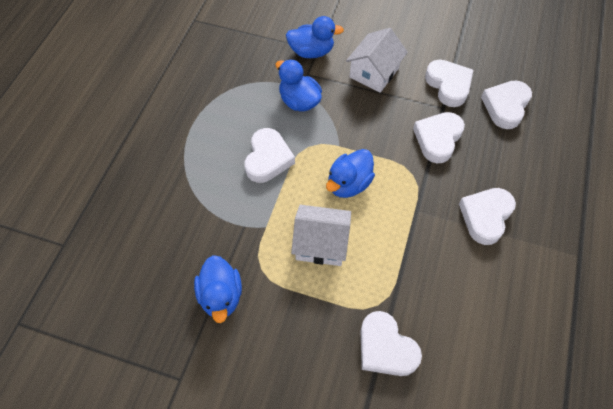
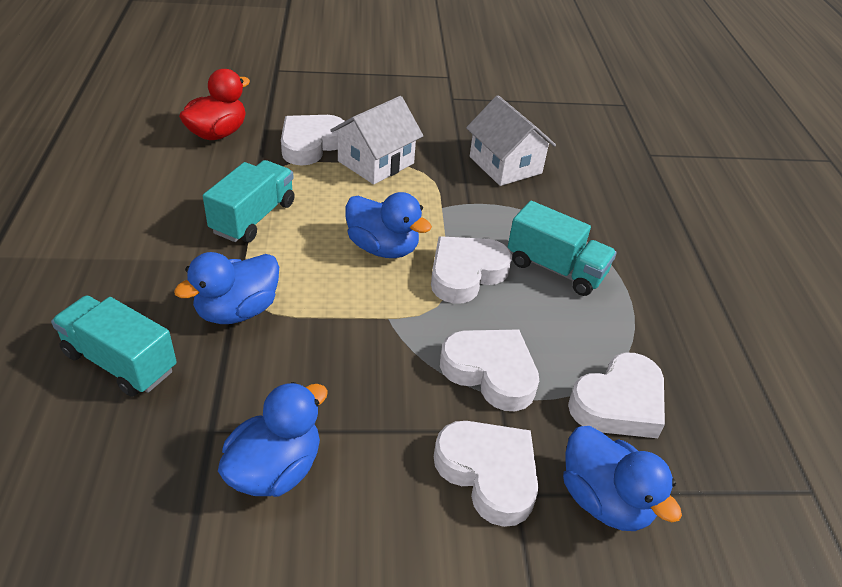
red duck: 0 -> 1
turquoise truck: 0 -> 3
white heart: 6 -> 5

